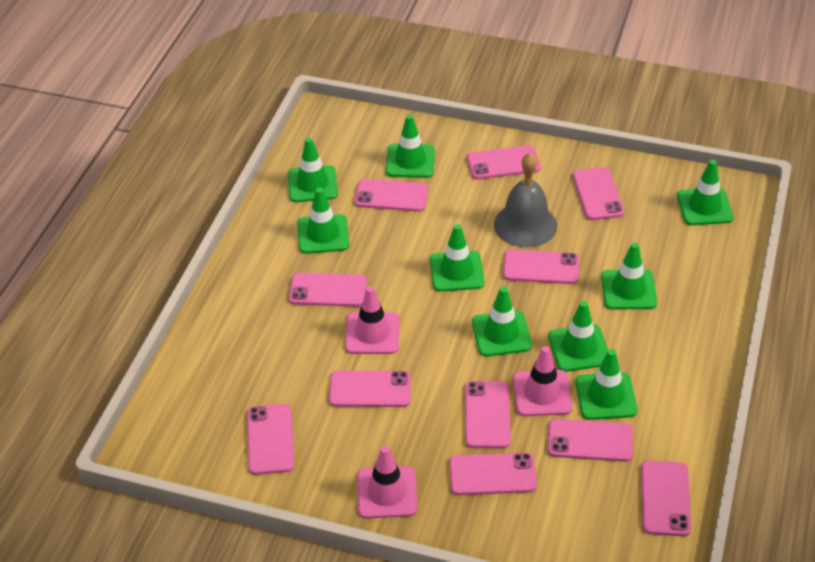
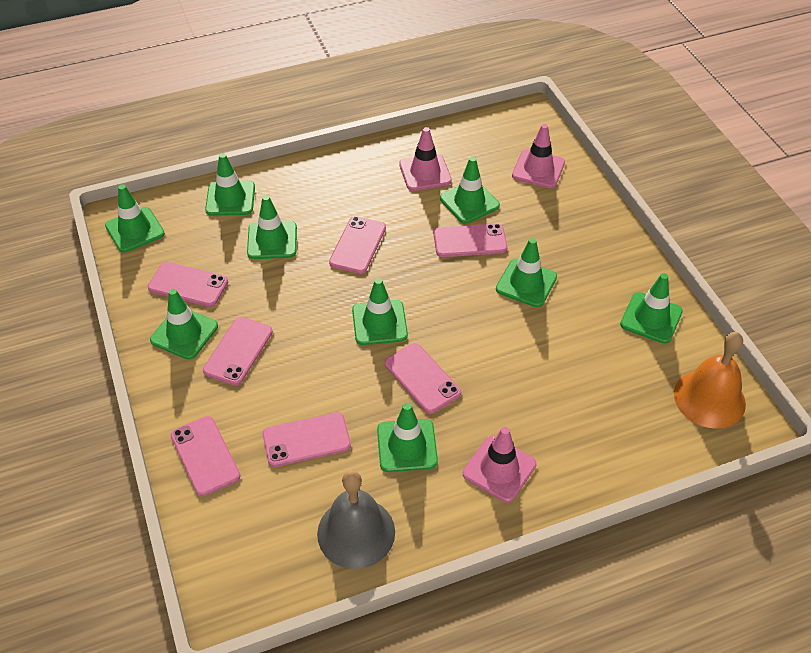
orange bell: 0 -> 1
pink phone: 11 -> 7

